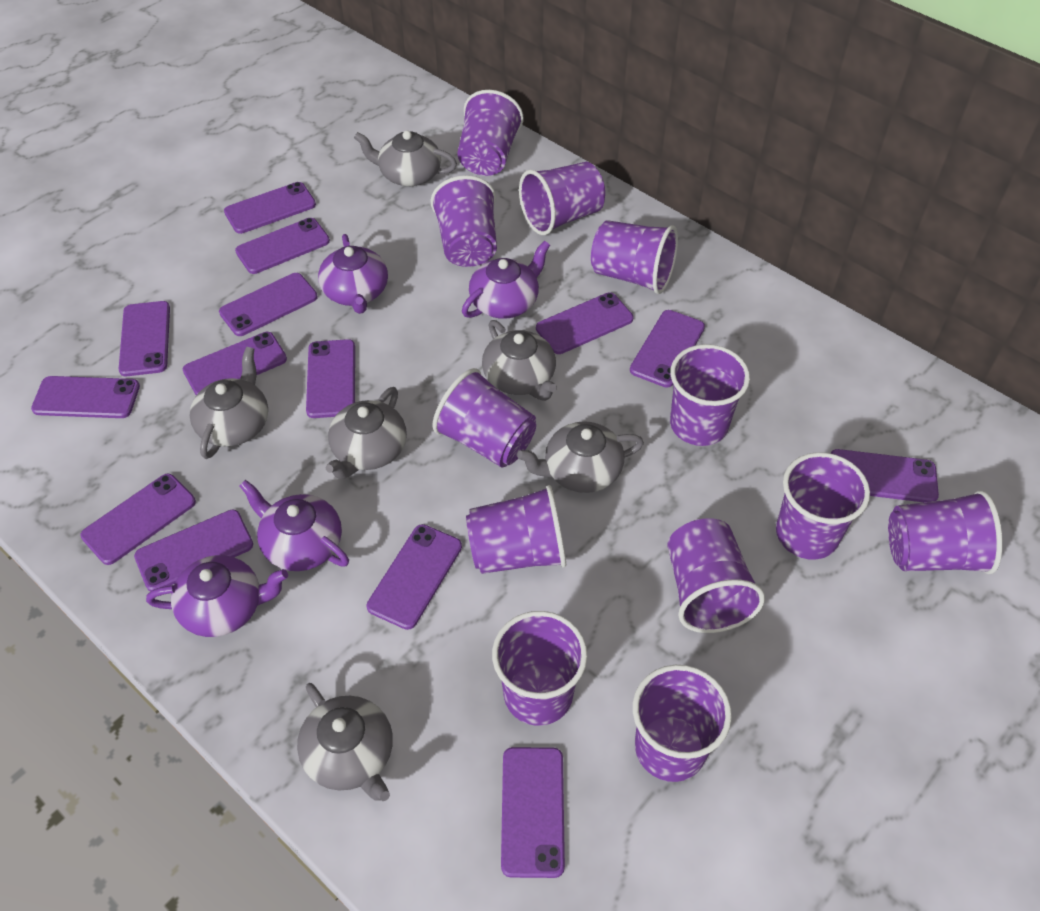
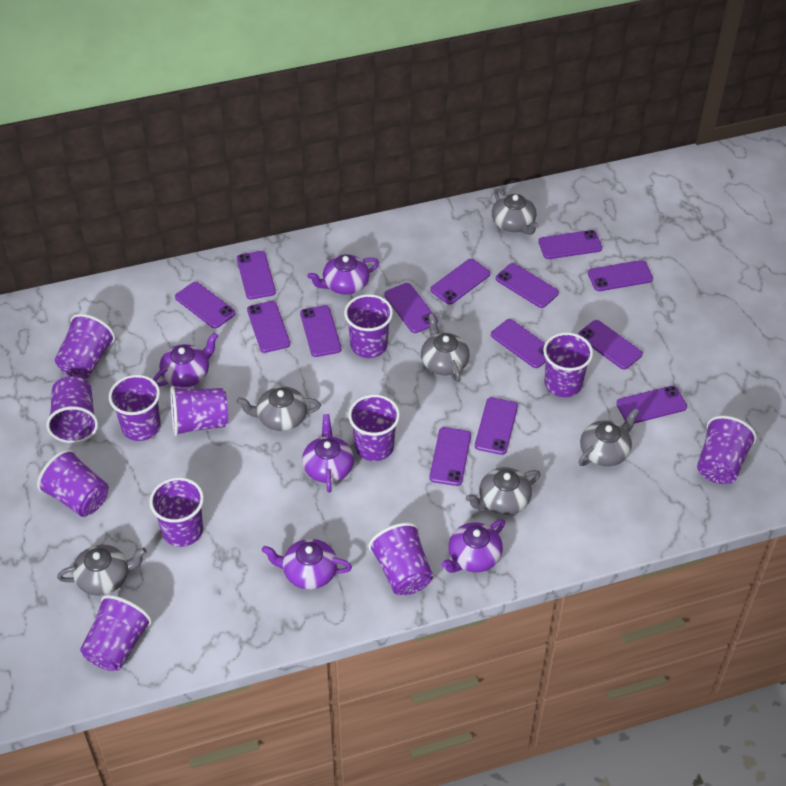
purple teapot: 4 -> 5

